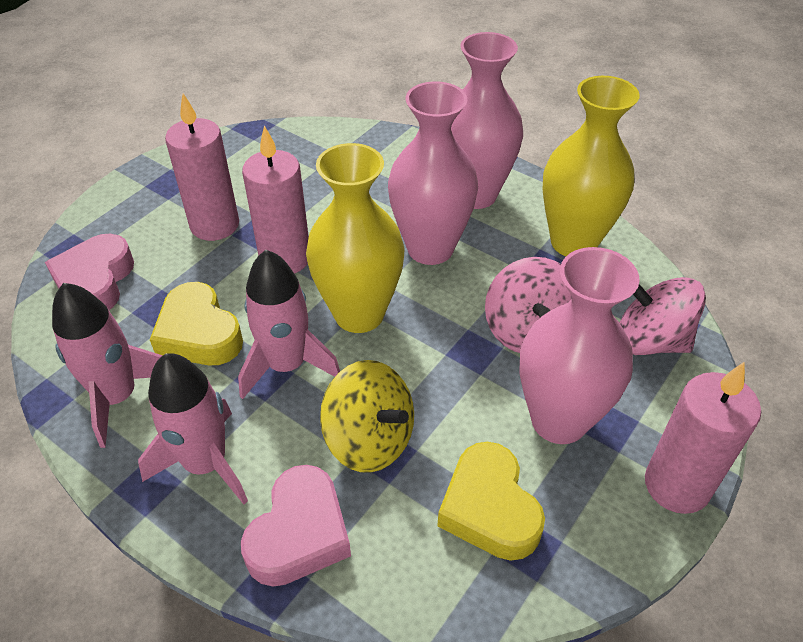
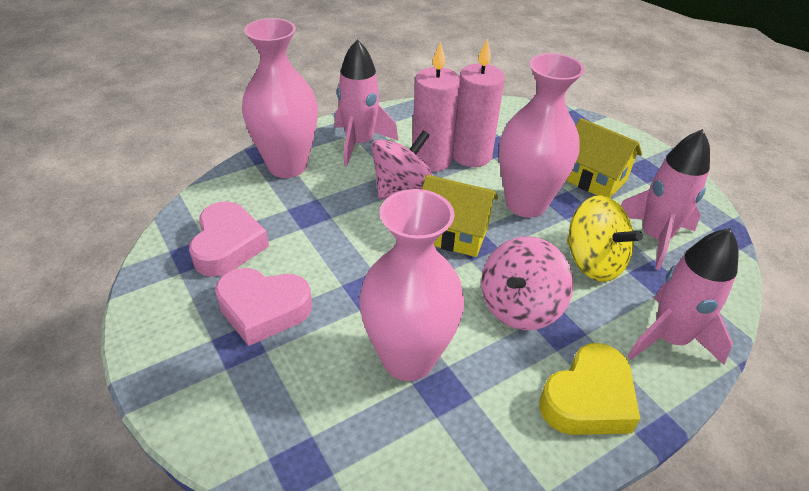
pink candle: 3 -> 2
yellow heart: 2 -> 1
yellow house: 0 -> 2
yellow vase: 2 -> 0

